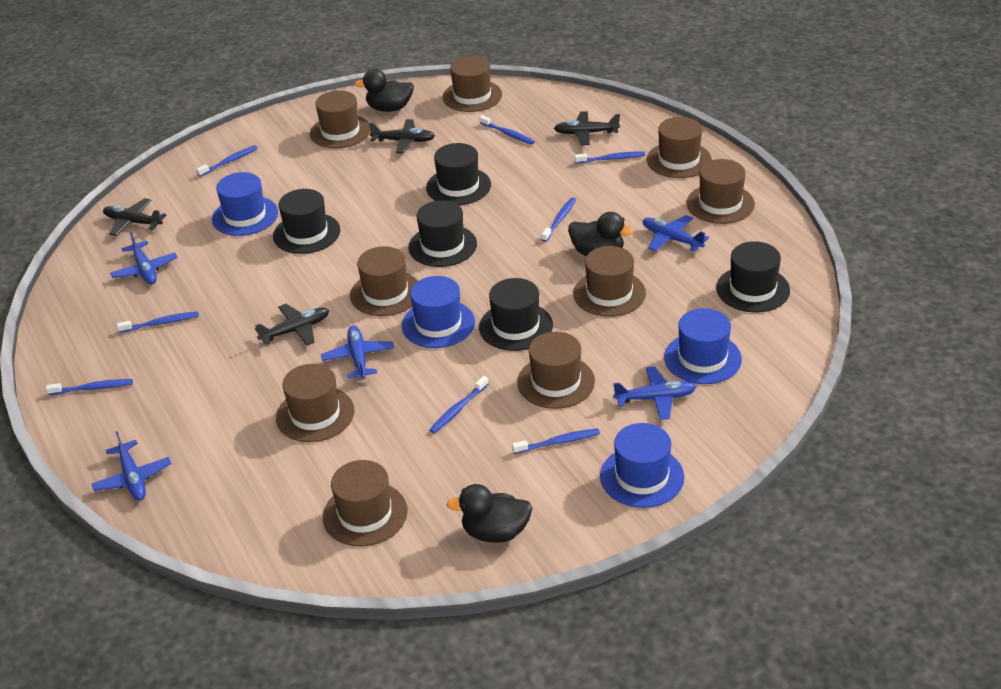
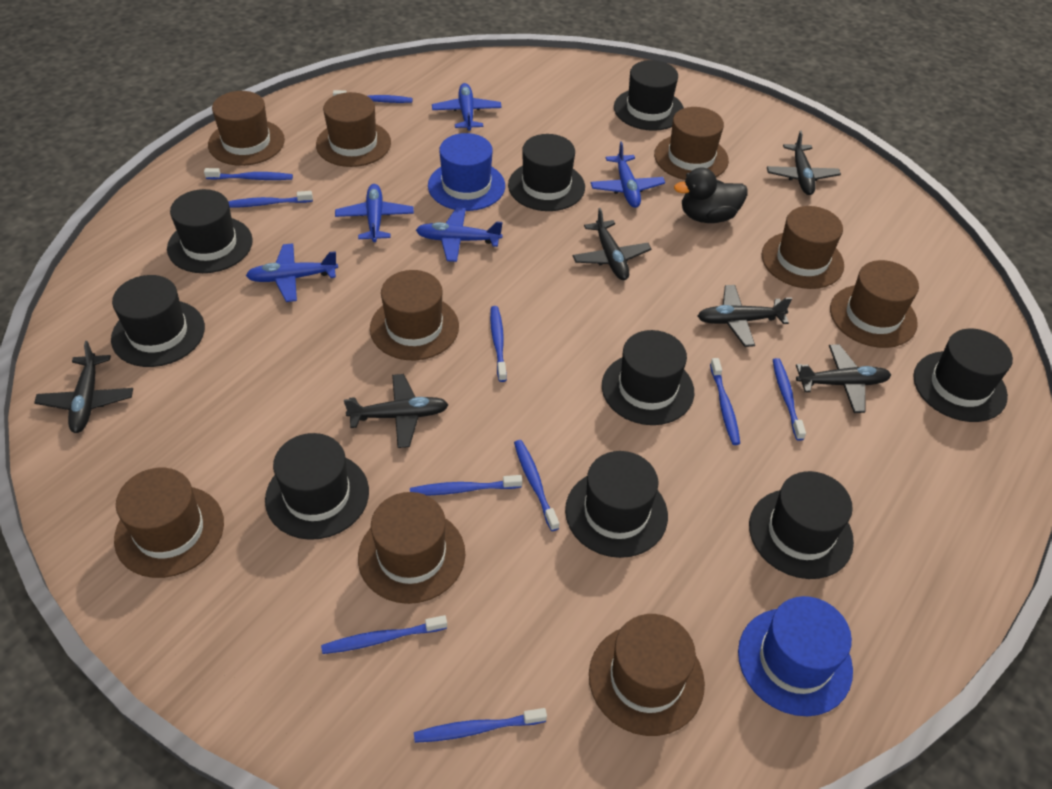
black duck: 3 -> 1
black hat: 5 -> 9
black plane: 4 -> 6
blue hat: 4 -> 2
blue toothbrush: 8 -> 10

